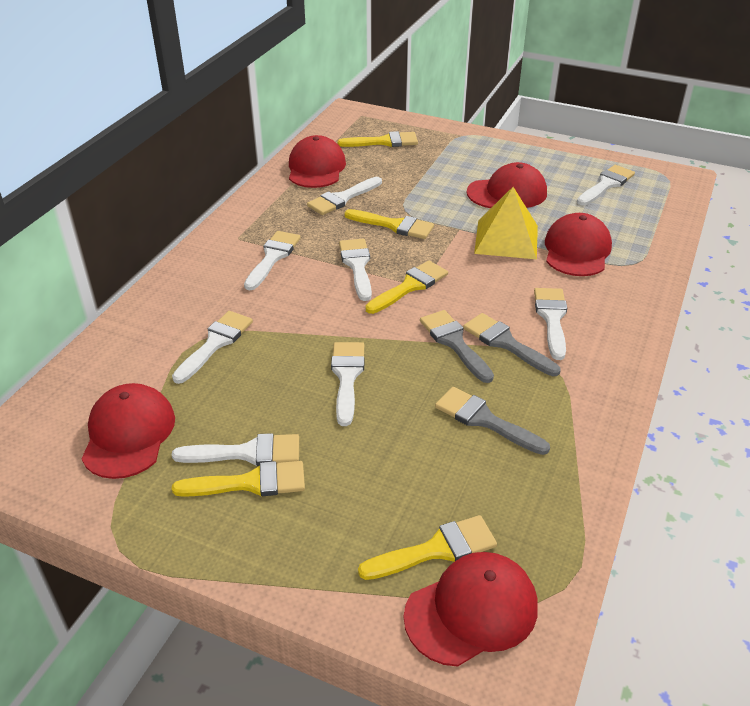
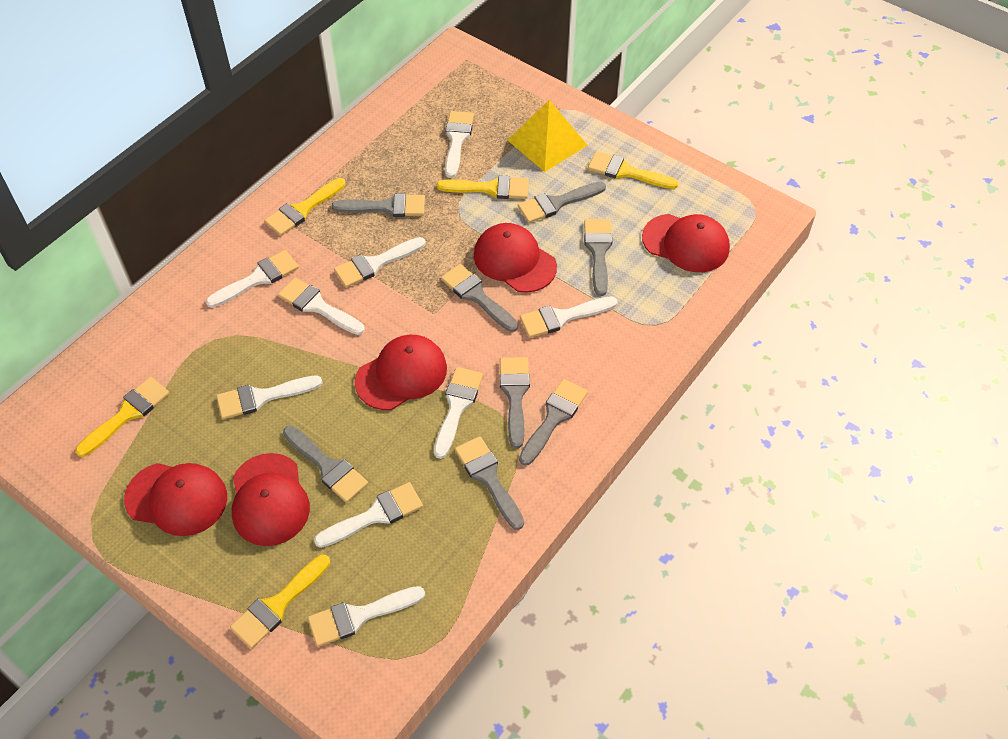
grey brush: 3 -> 8
white brush: 8 -> 9

